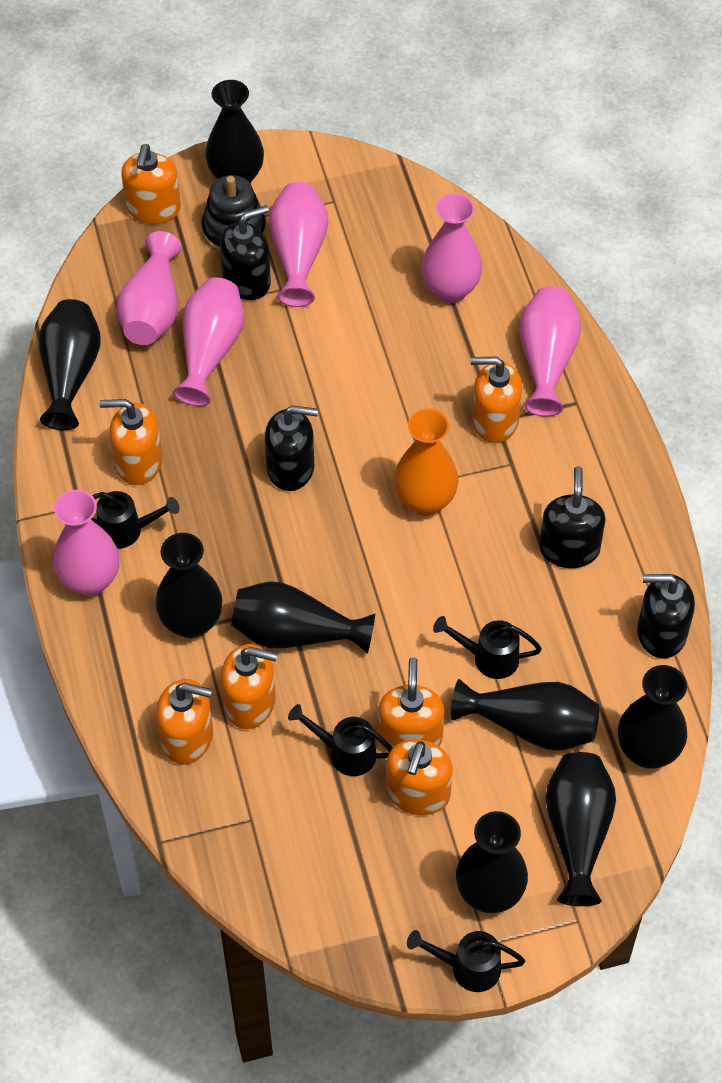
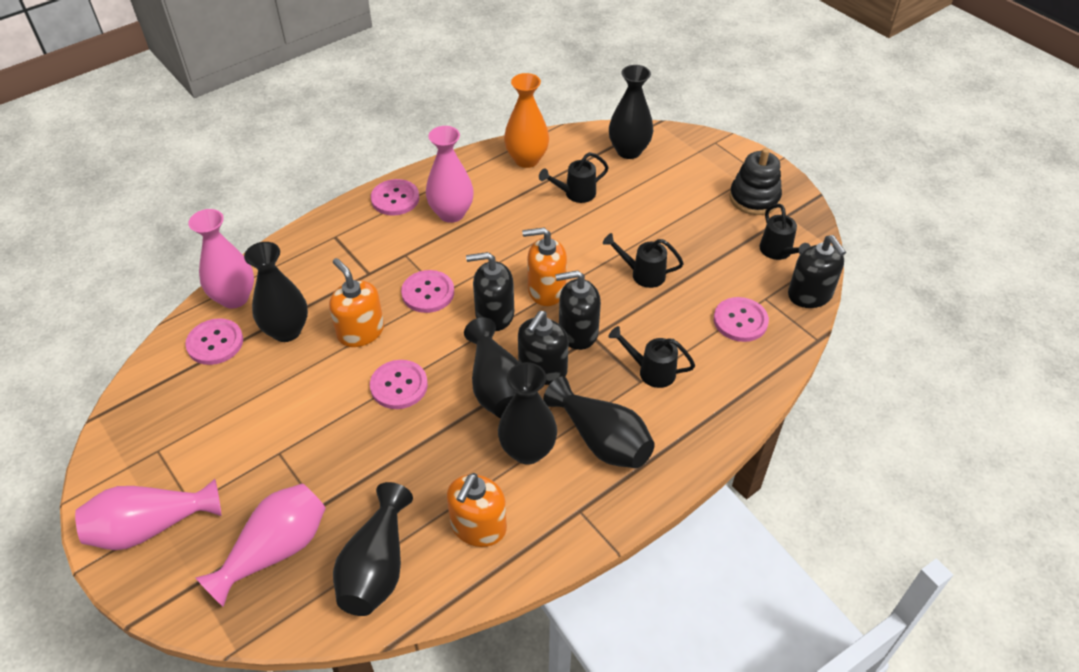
black vase: 8 -> 6
orange soap dispenser: 7 -> 3
pink button: 0 -> 5
pink vase: 6 -> 4

